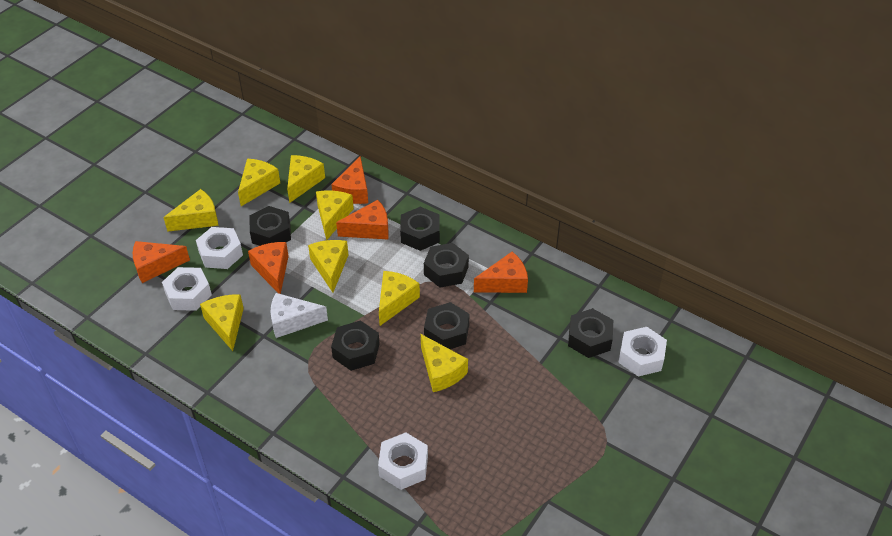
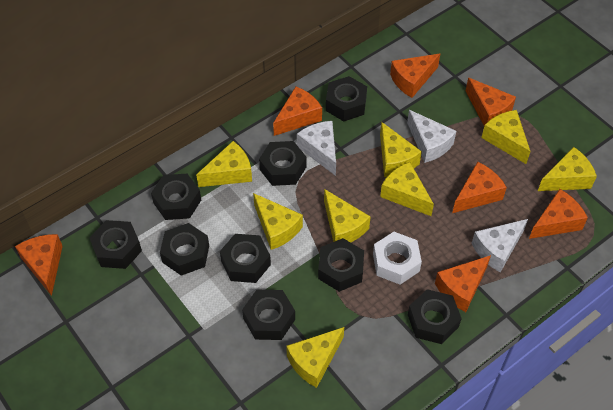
black nut: 6 -> 9
orange cheese: 5 -> 7
white cheese: 1 -> 3
white nut: 4 -> 1

